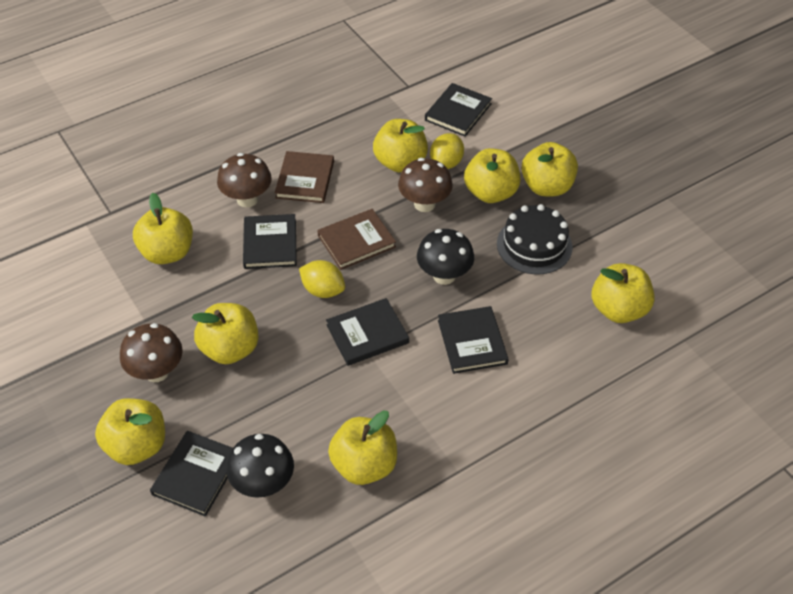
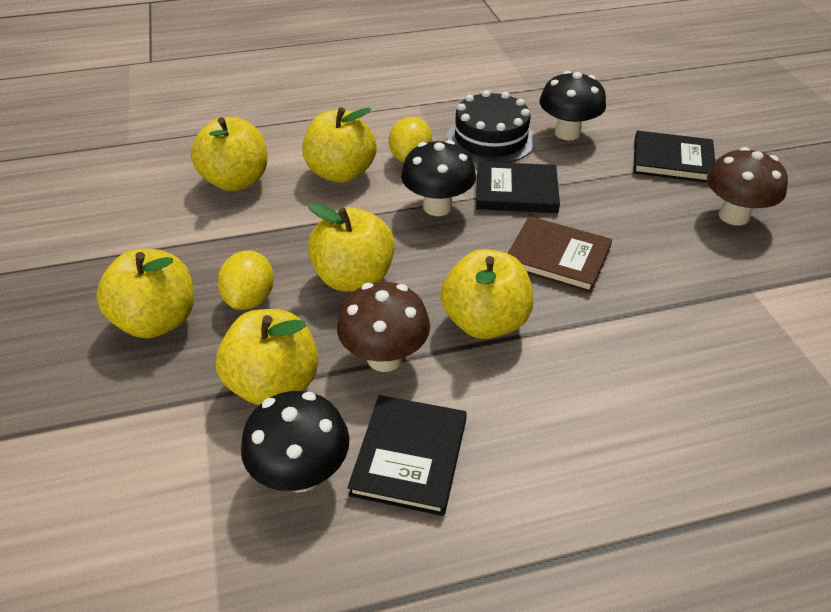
black book: 5 -> 3
black mushroom: 2 -> 3
brown book: 2 -> 1
brown mushroom: 3 -> 2
yellow apple: 8 -> 6

